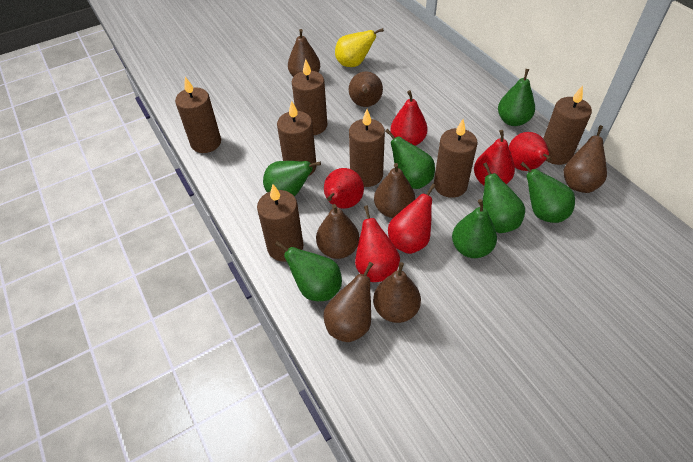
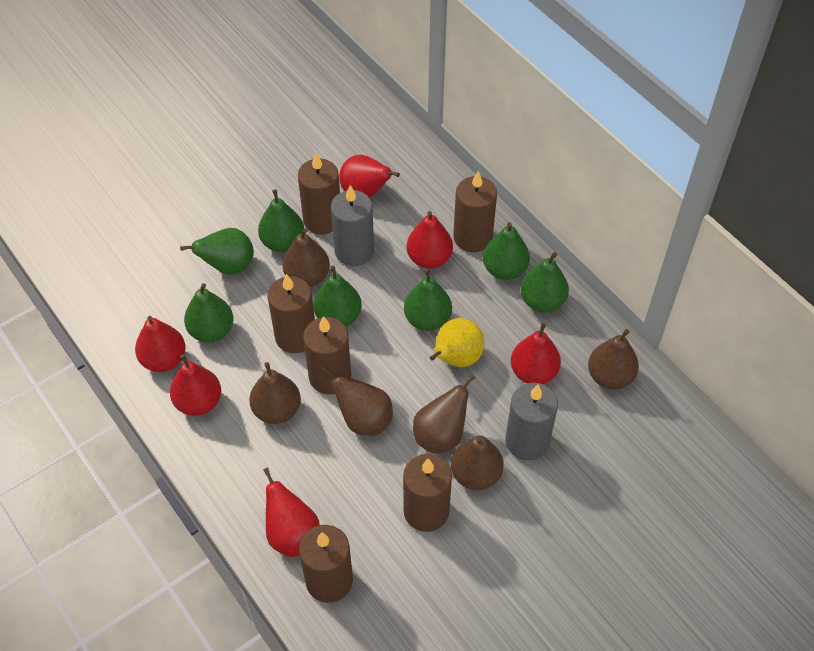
brown candle: 7 -> 6
brown pear: 7 -> 6
grey candle: 0 -> 2

